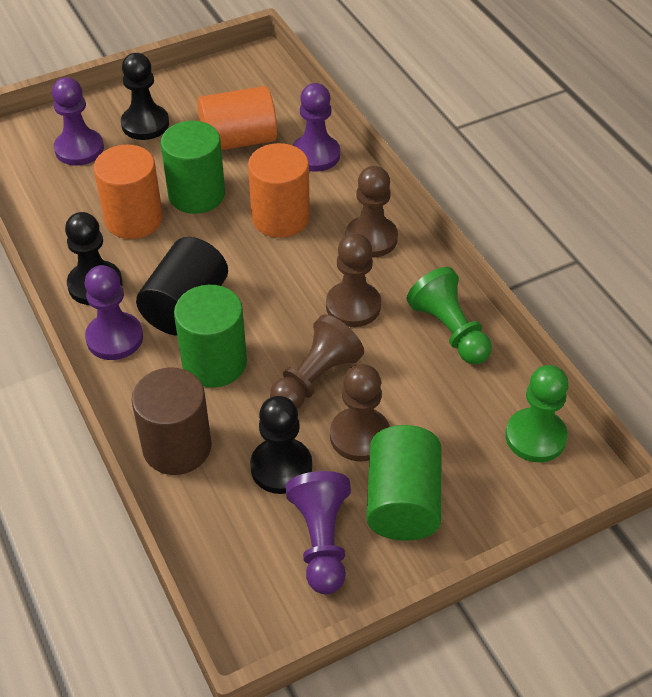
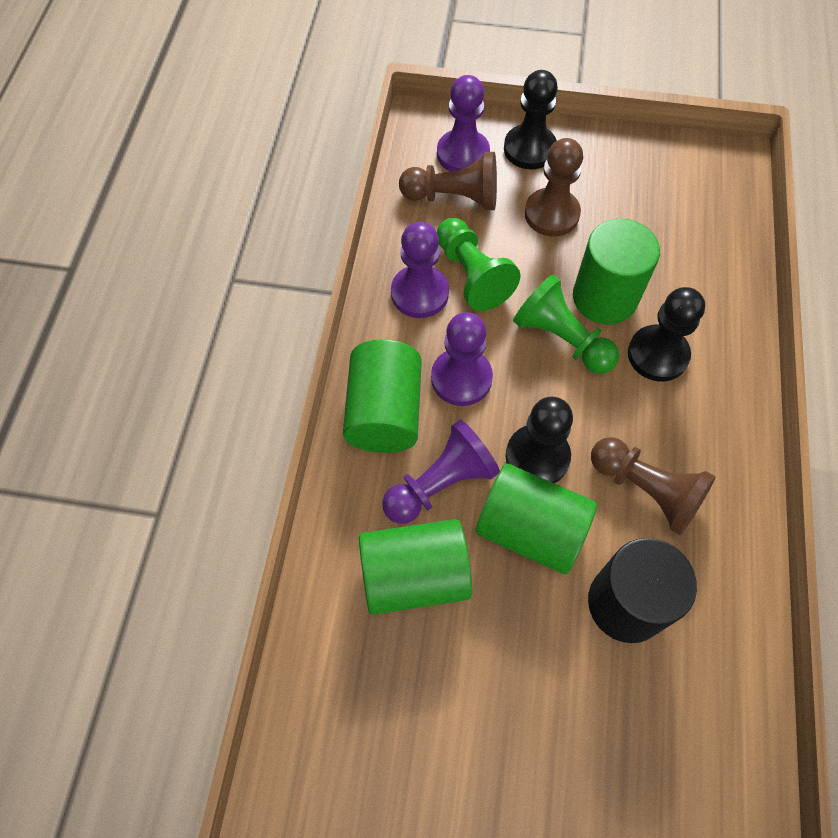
brown cylinder: 1 -> 0
brown pawn: 4 -> 3
green cylinder: 3 -> 4
orange cylinder: 3 -> 0

